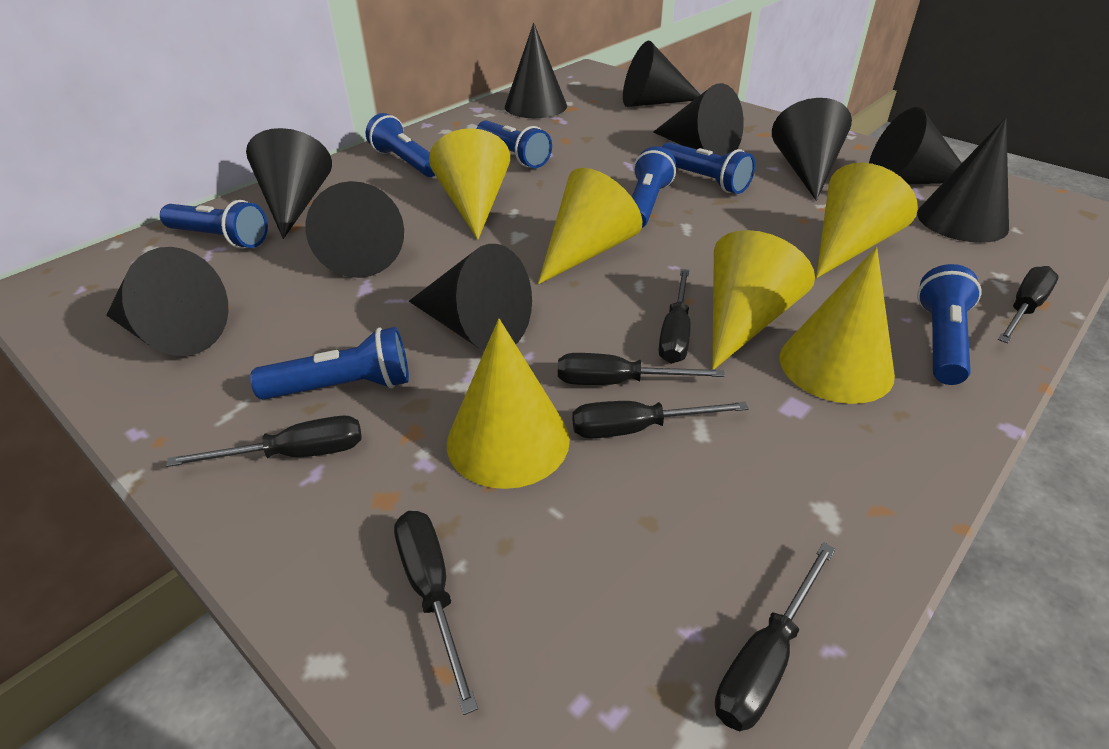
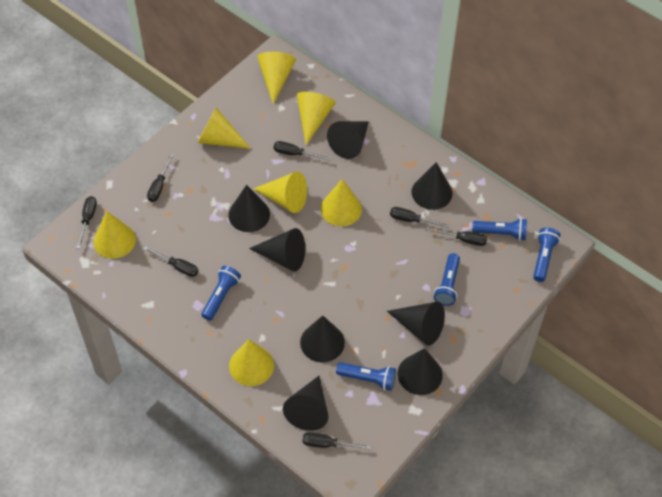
black cone: 10 -> 8
blue flashlight: 7 -> 5
yellow cone: 6 -> 7

